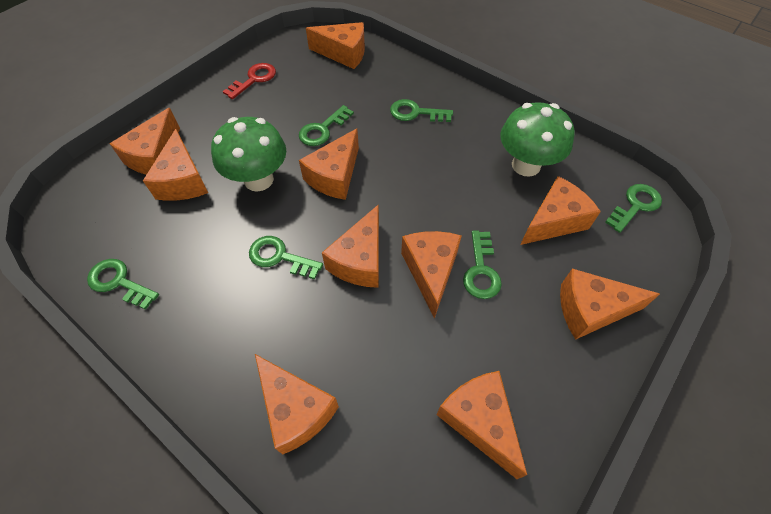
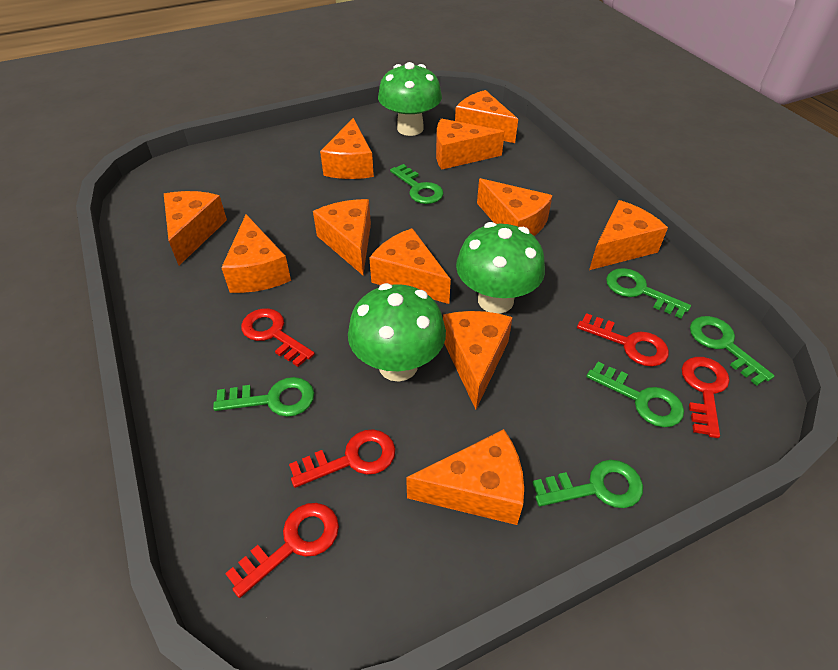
green mushroom: 2 -> 3
orange cheese: 10 -> 11
red key: 1 -> 5

